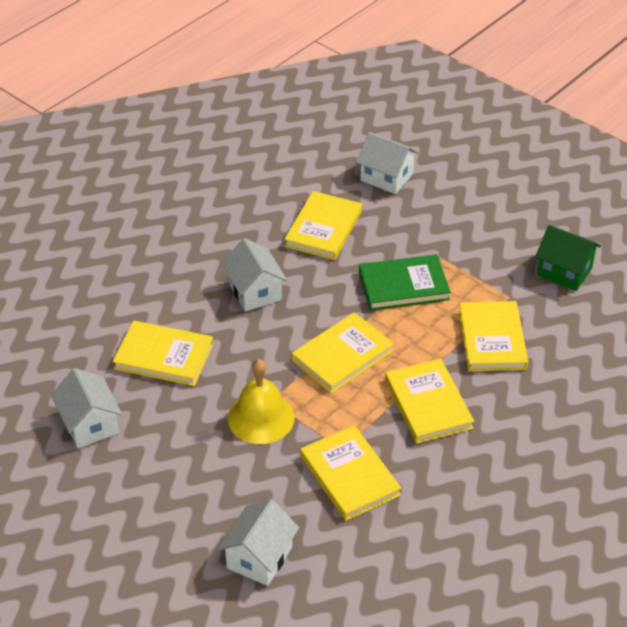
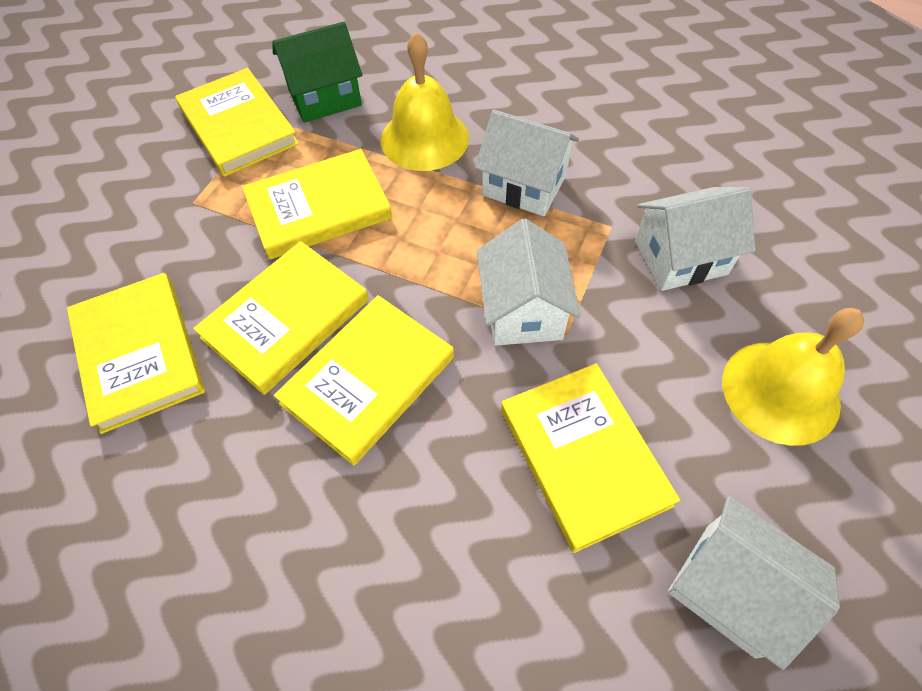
green book: 1 -> 0
yellow bell: 1 -> 2

